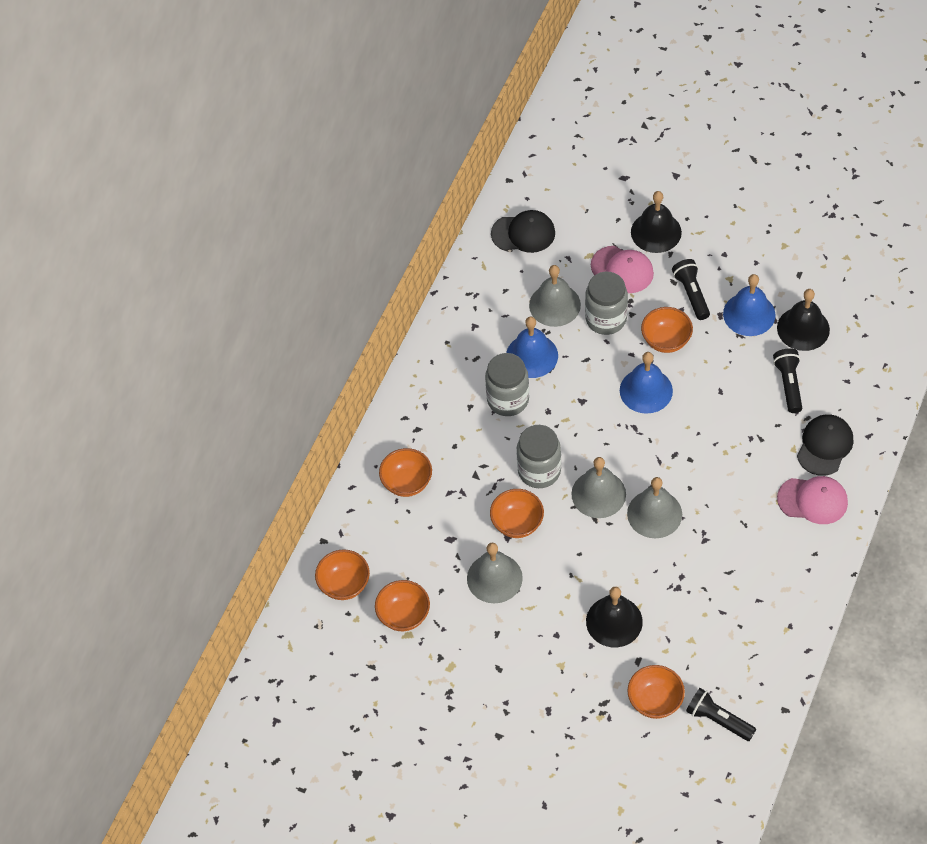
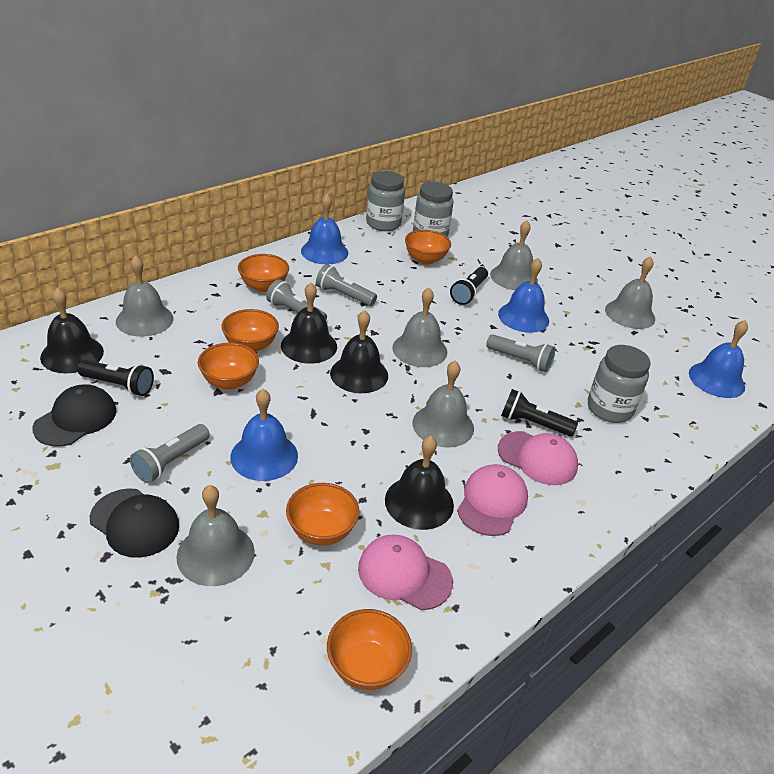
black bell: 3 -> 4
blue bell: 3 -> 4
grey bell: 4 -> 6
grey flashlight: 0 -> 4
pink cap: 2 -> 3

